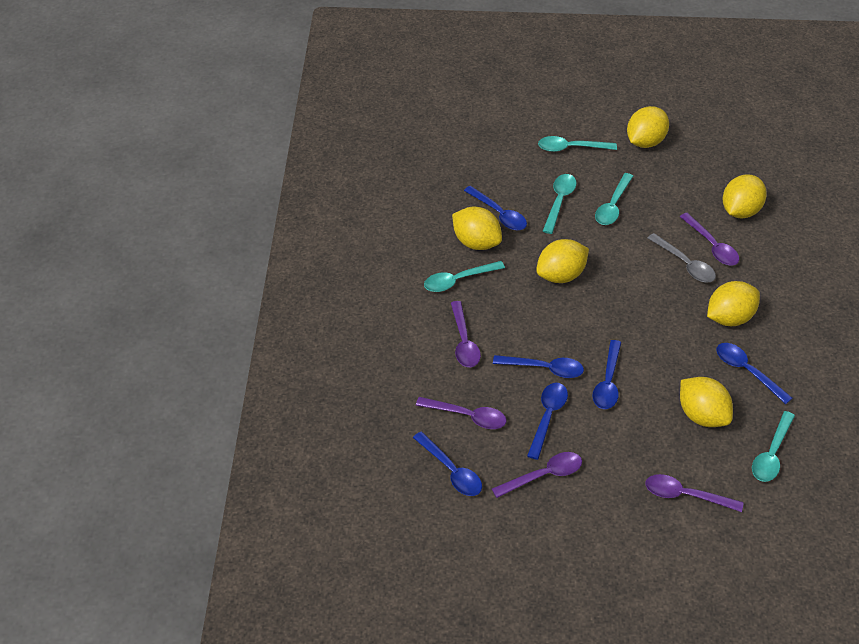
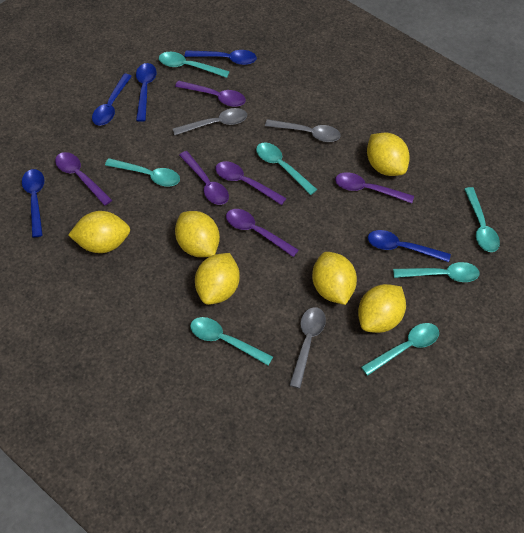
blue spoon: 6 -> 5
grey spoon: 1 -> 3
purple spoon: 5 -> 6
turquoise spoon: 5 -> 7

